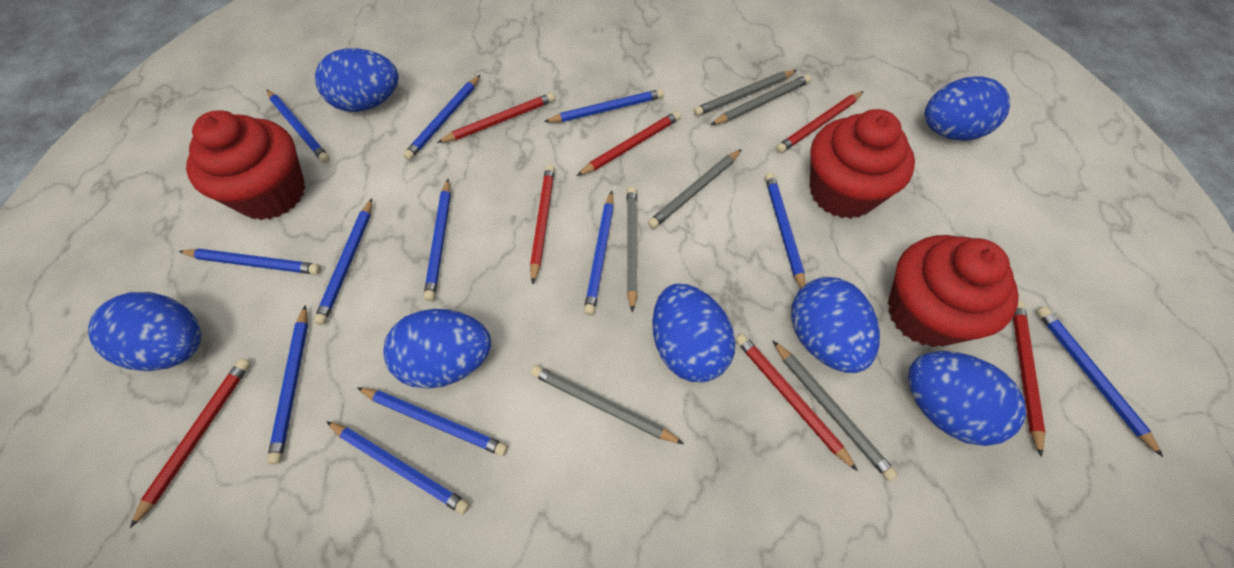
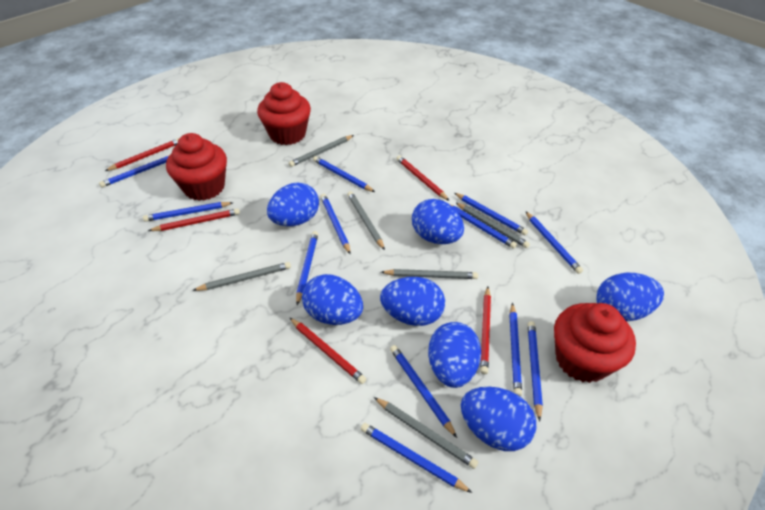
red pencil: 7 -> 5

